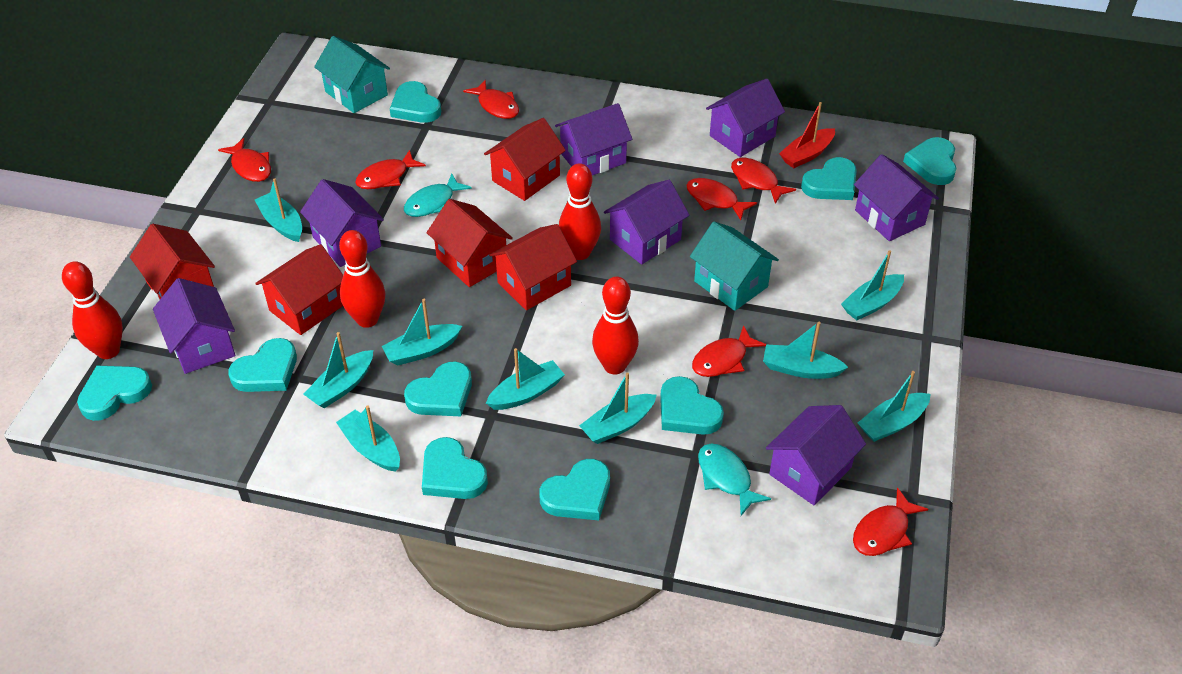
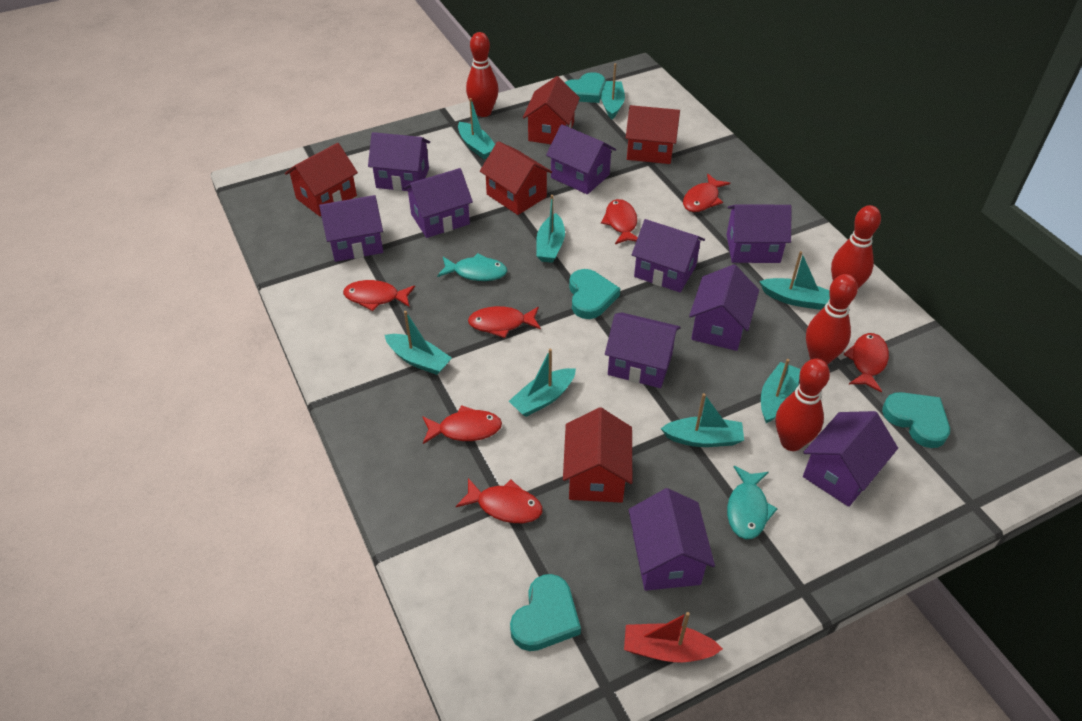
purple house: 7 -> 10
turquoise boat: 9 -> 8
turquoise heart: 9 -> 4
turquoise house: 2 -> 0

